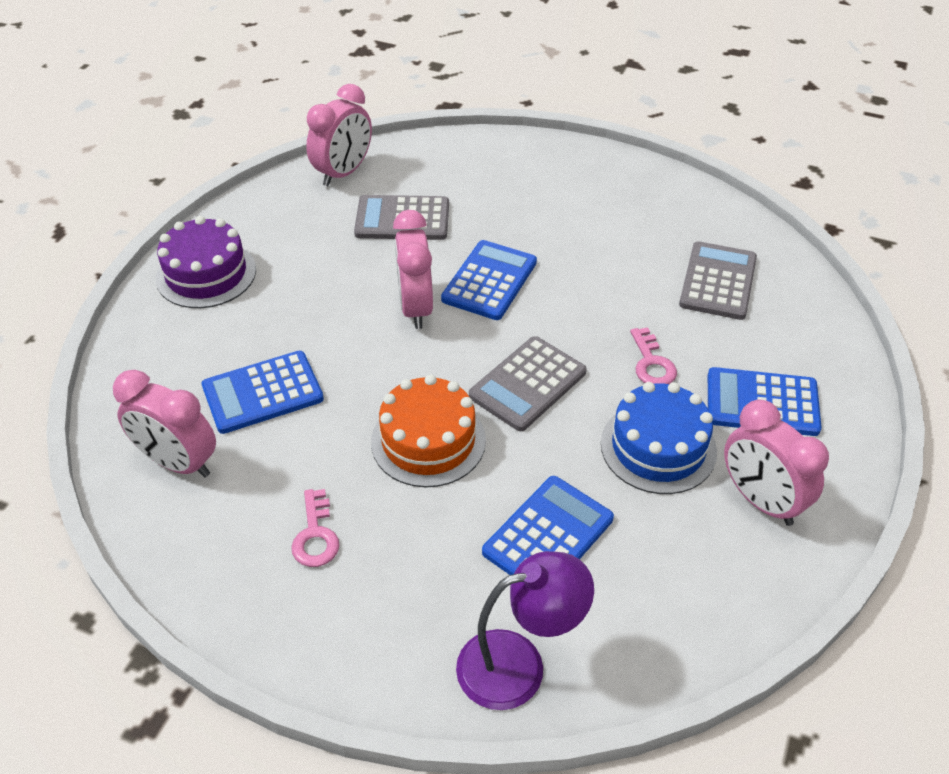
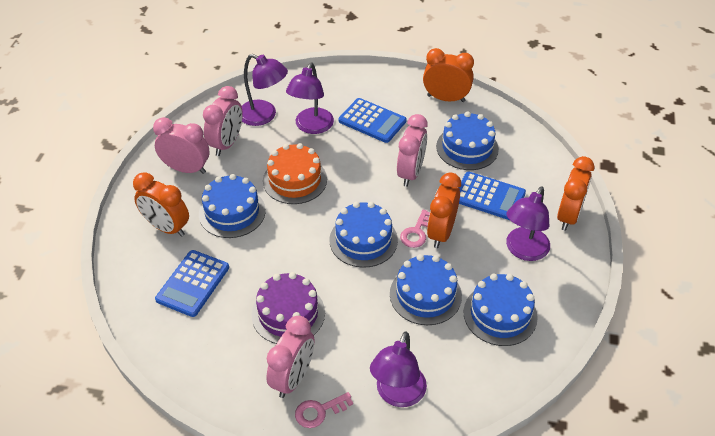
blue cake: 1 -> 5
blue calculator: 4 -> 3
grey calculator: 3 -> 0
orange clock: 0 -> 4
purple lamp: 1 -> 4

